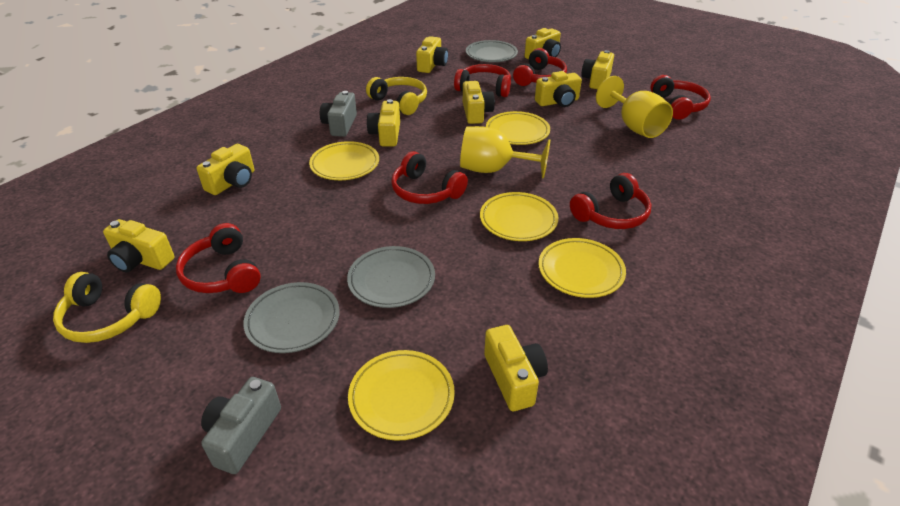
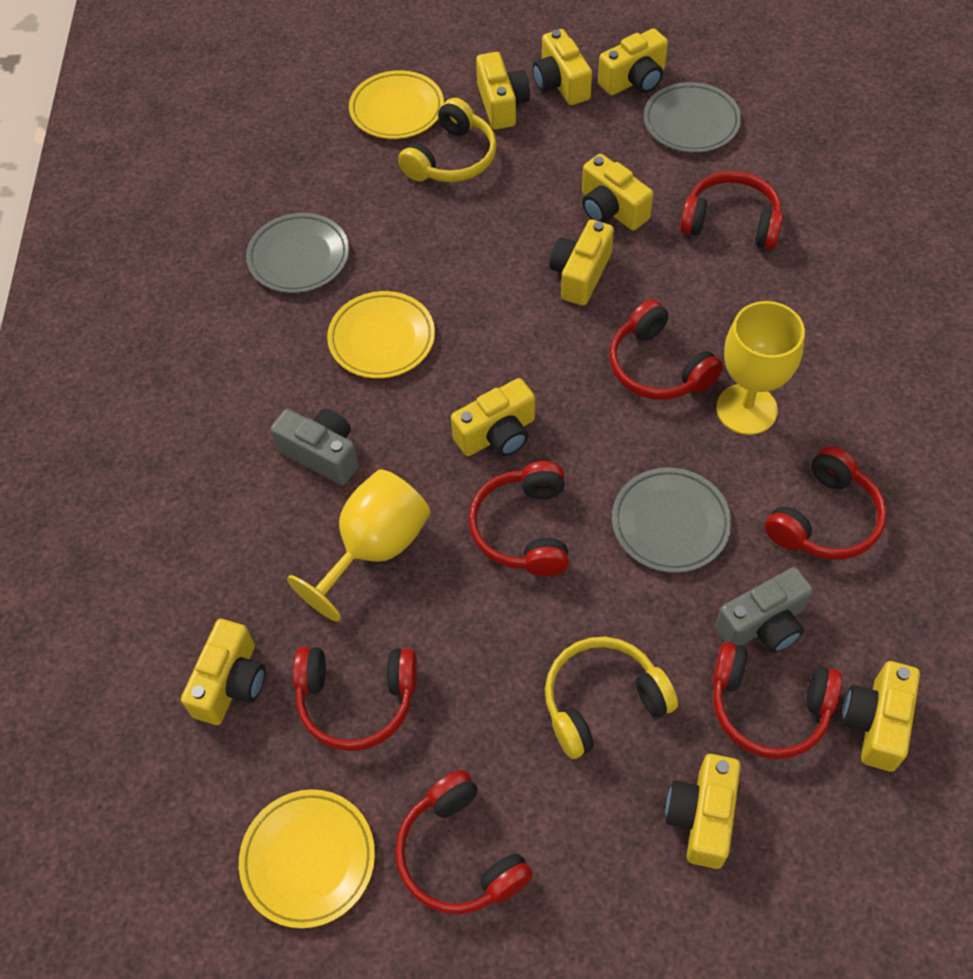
red headphones: 6 -> 7
yellow plate: 5 -> 3

